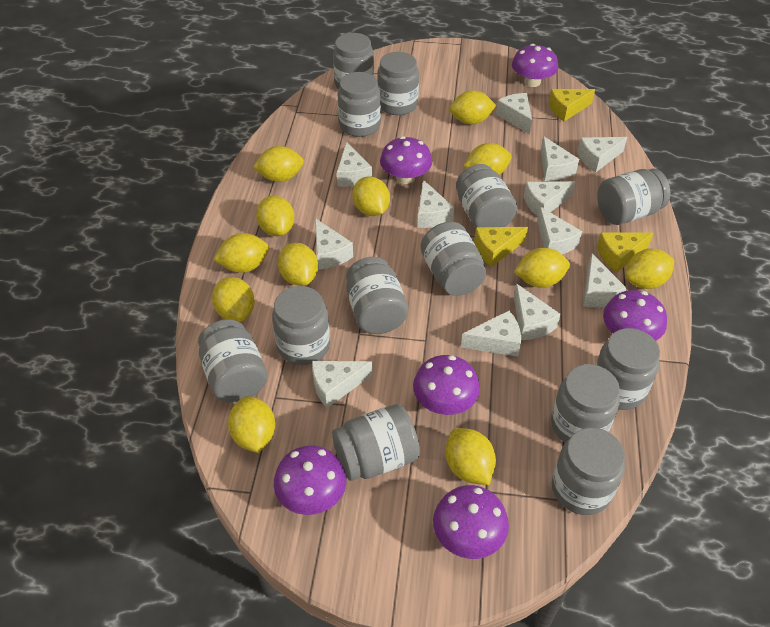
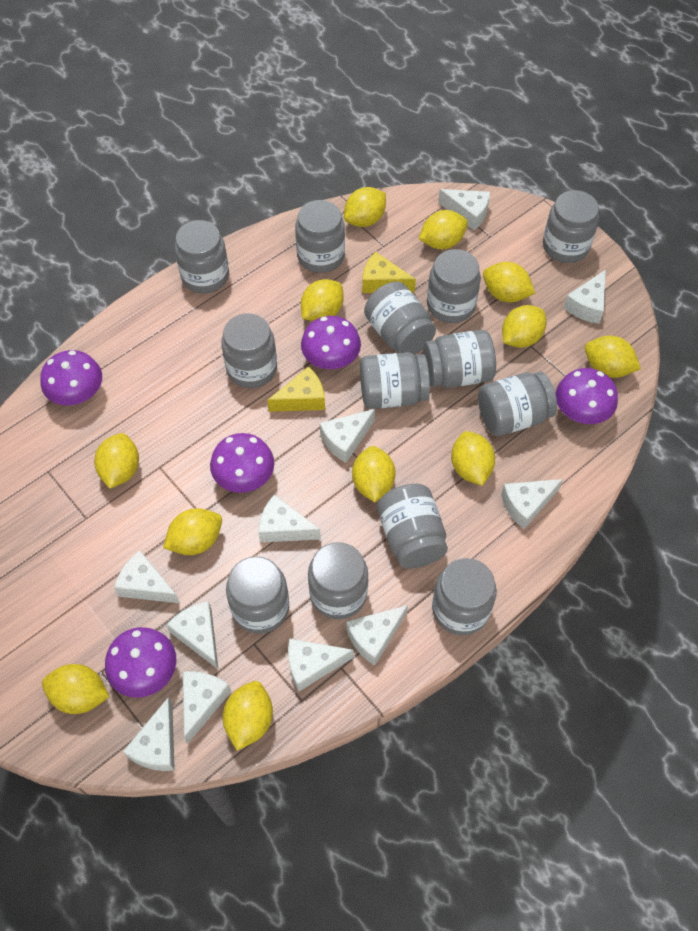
purple mushroom: 6 -> 5
white cheese: 12 -> 11
yellow cheese: 3 -> 2

